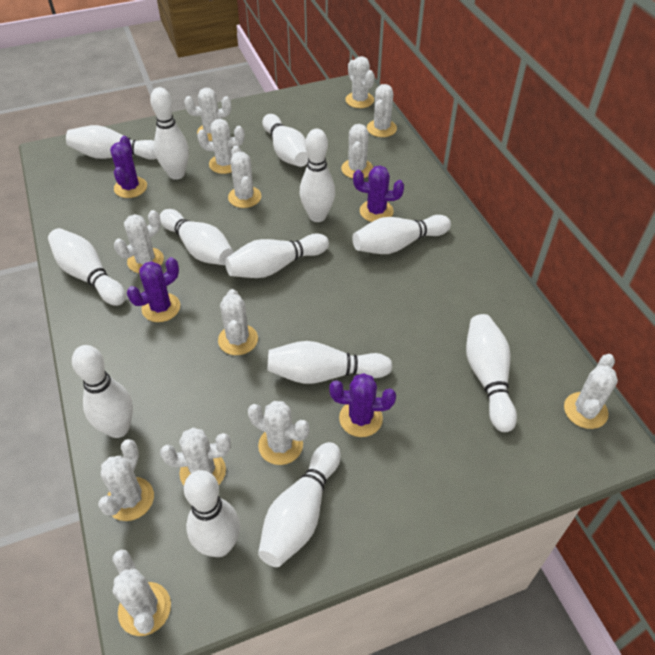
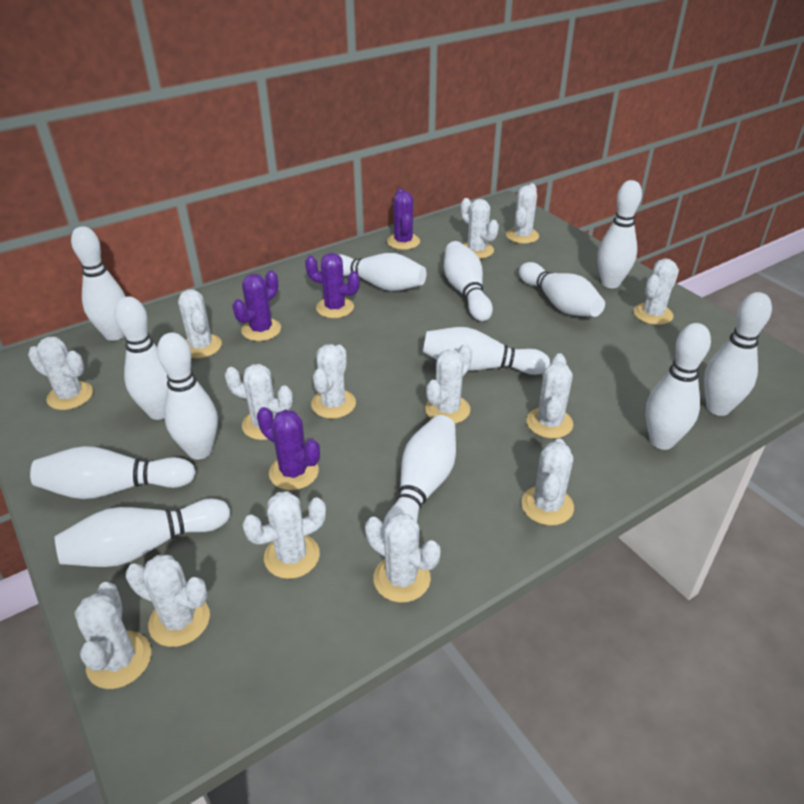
white cactus: 13 -> 14

